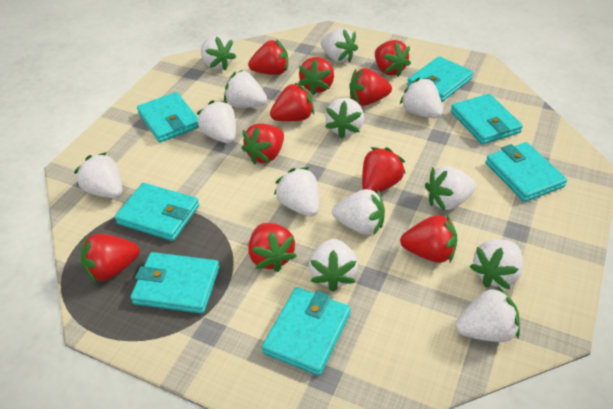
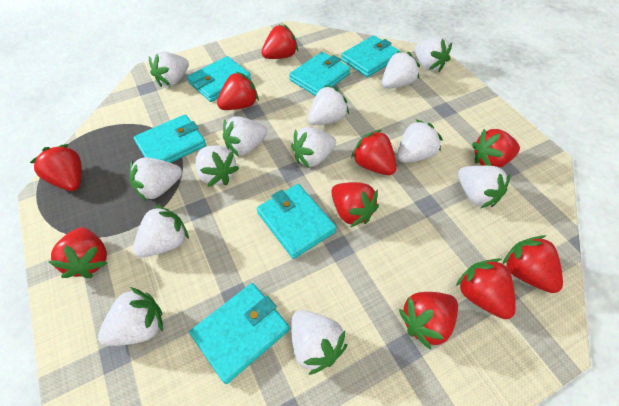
turquoise wallet: 7 -> 6

